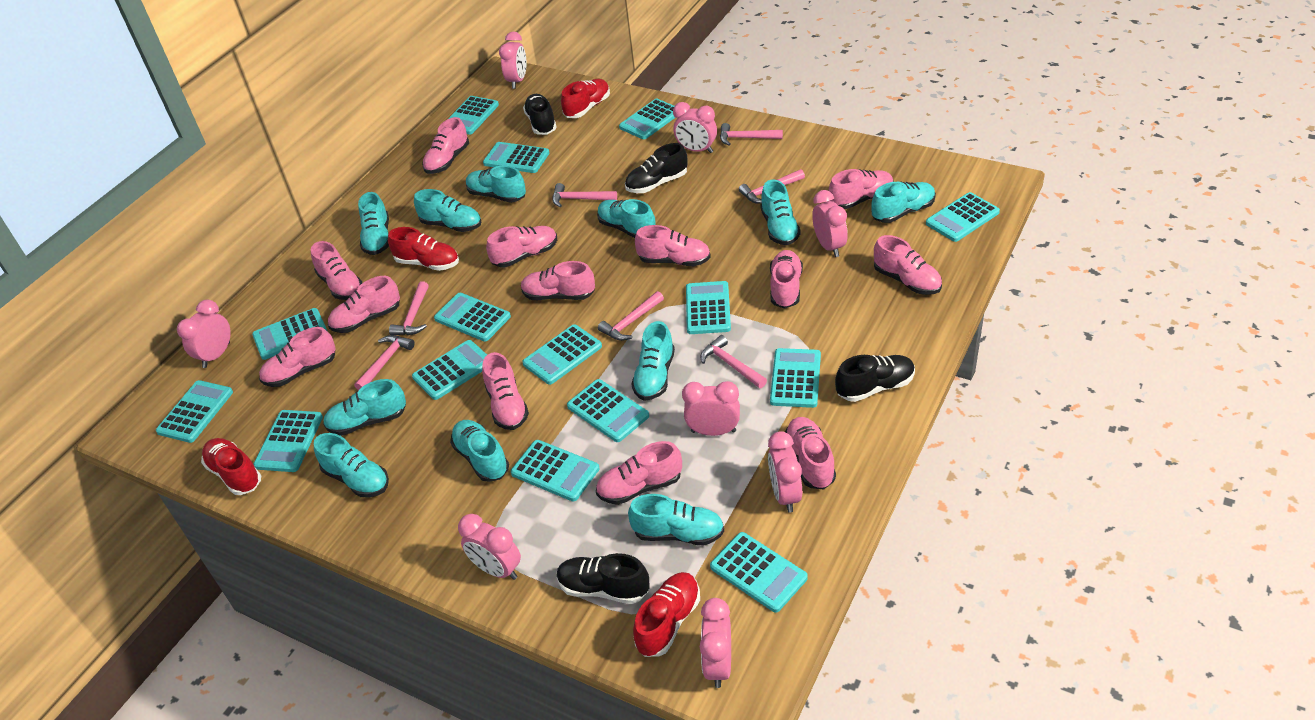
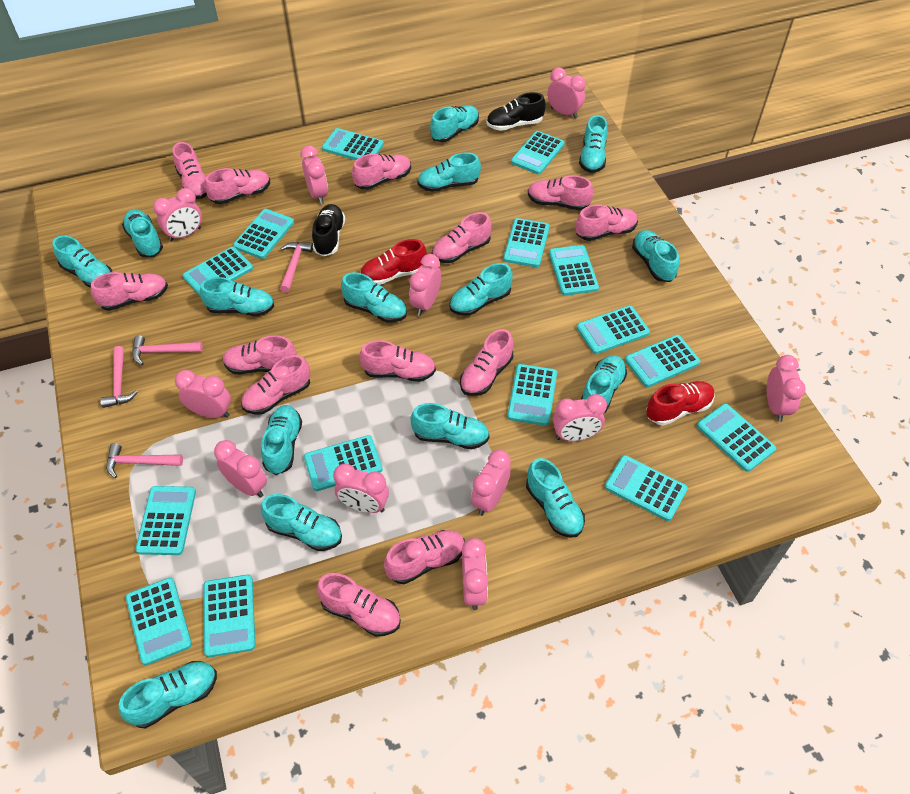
black shoe: 4 -> 2
pink clock: 8 -> 11
pink hammer: 7 -> 4
red shoe: 4 -> 2
turquoise shoe: 11 -> 15

